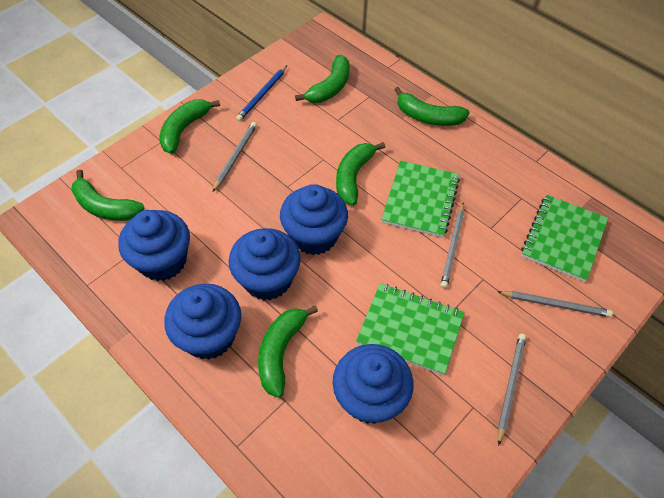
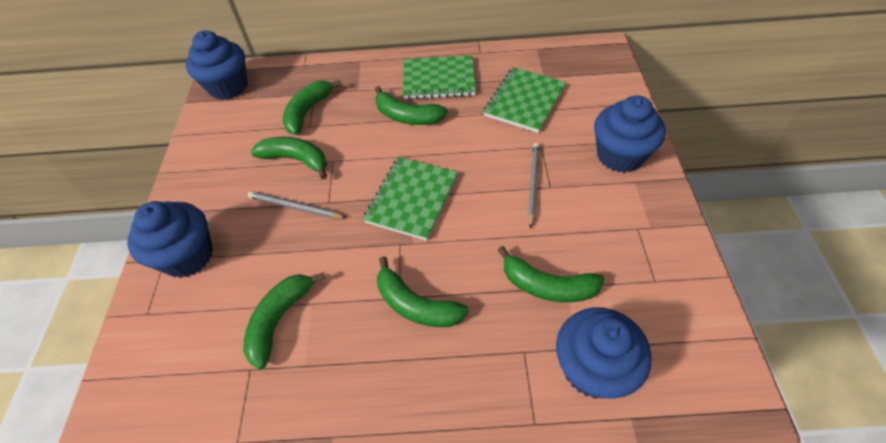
blue cupcake: 5 -> 4
blue pencil: 1 -> 0
grey pencil: 4 -> 2

